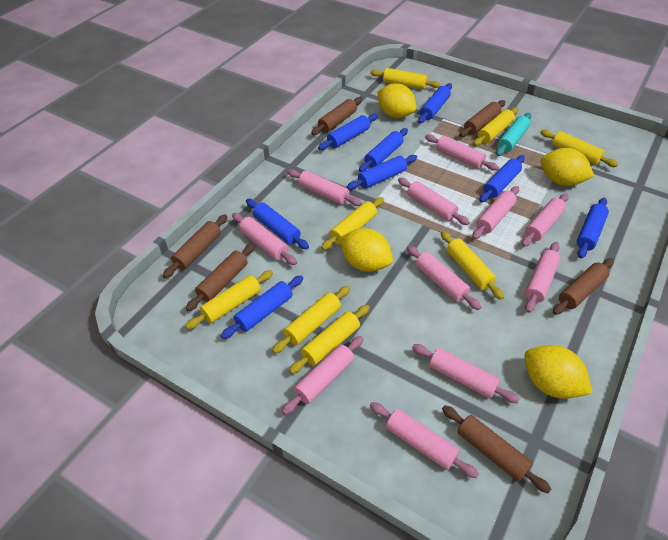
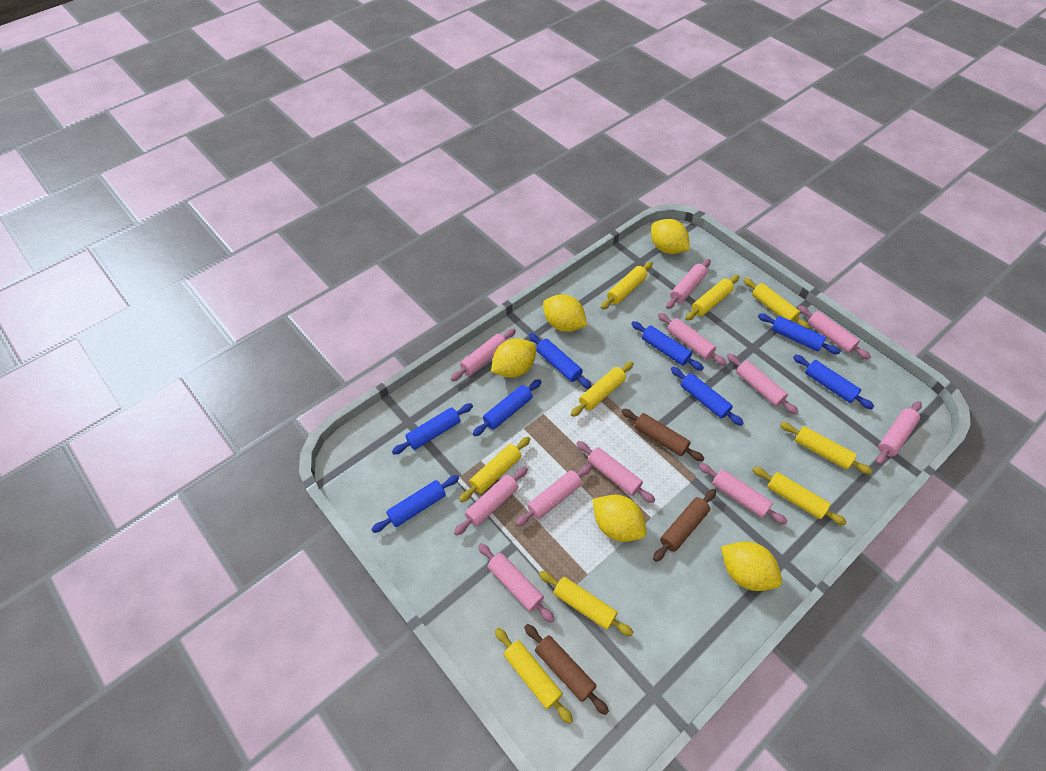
brown rolling pin: 6 -> 3
turquoise rolling pin: 1 -> 0
yellow lemon: 4 -> 5
yellow rolling pin: 8 -> 9

